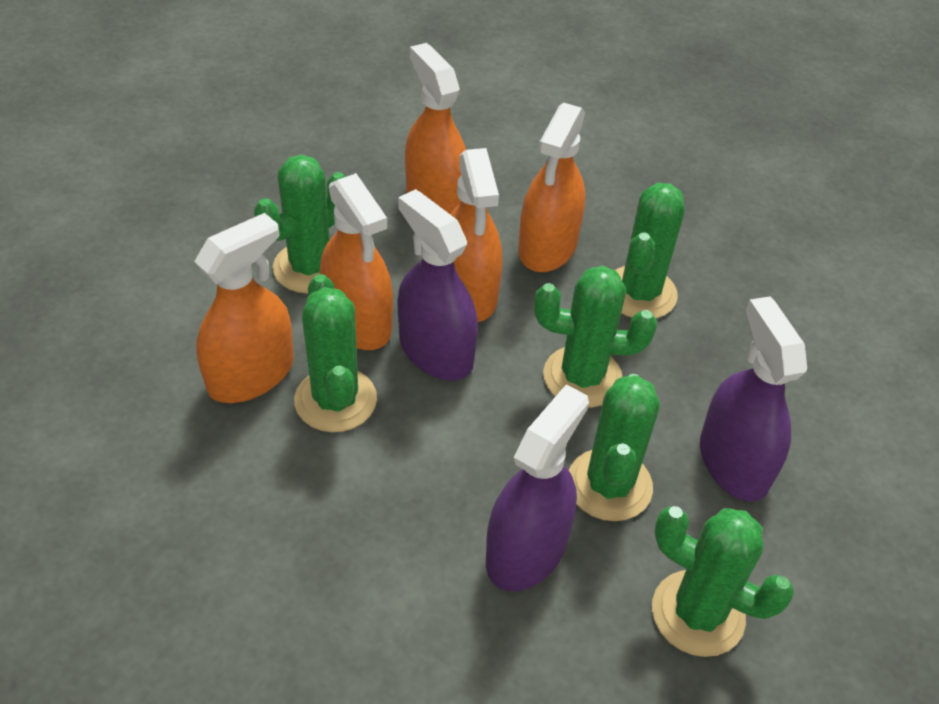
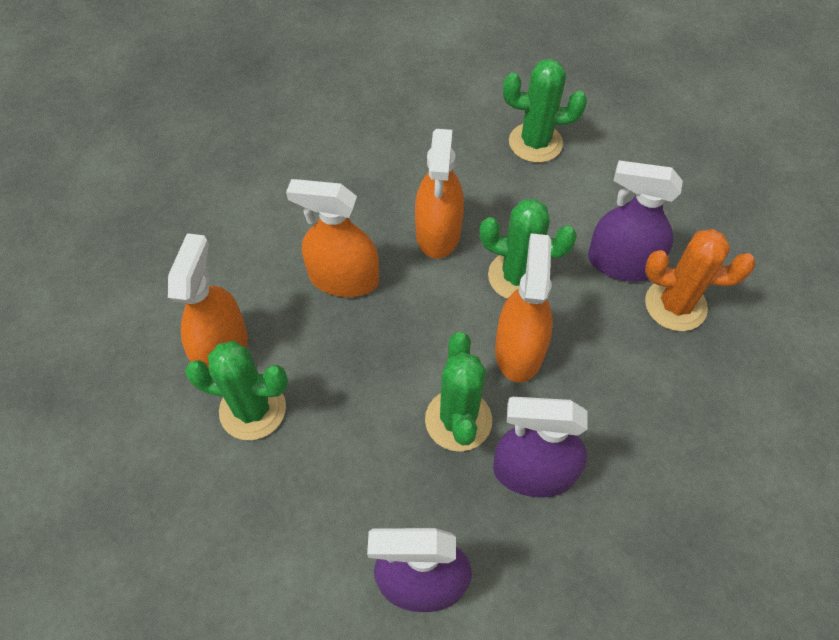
green cactus: 6 -> 4
orange cactus: 0 -> 1
orange spray bottle: 5 -> 4

